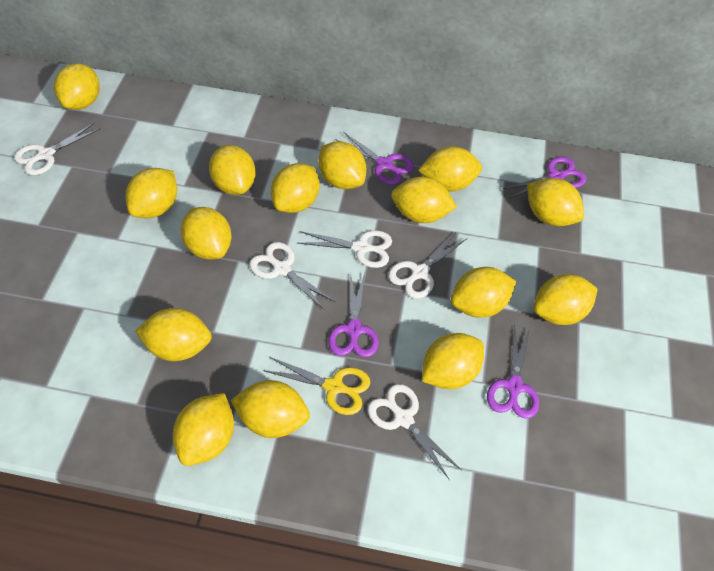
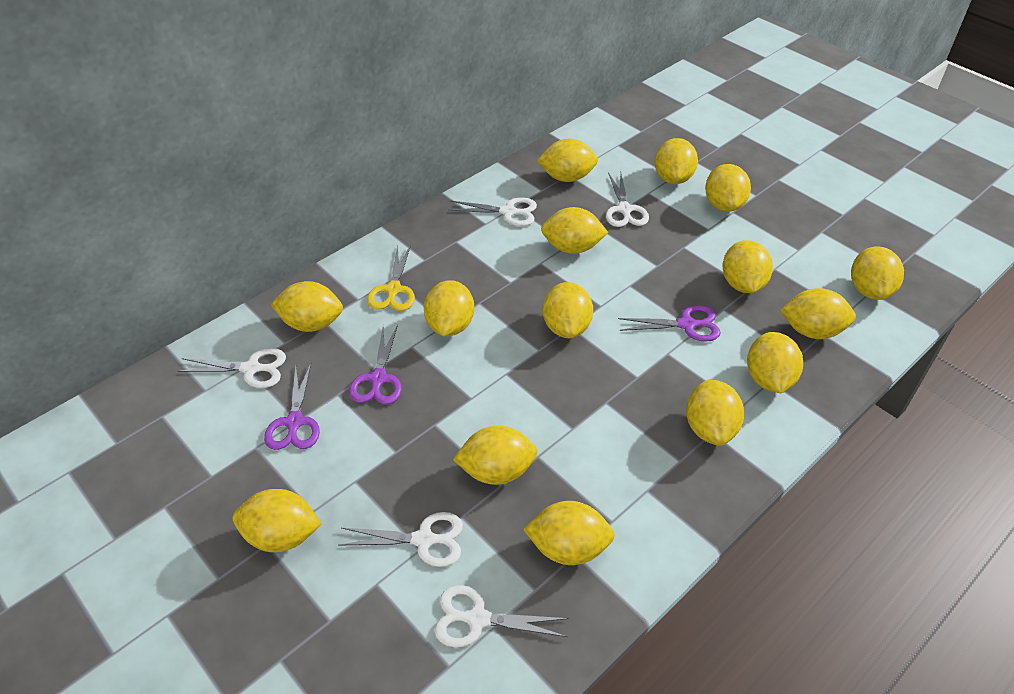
purple scissors: 4 -> 3

